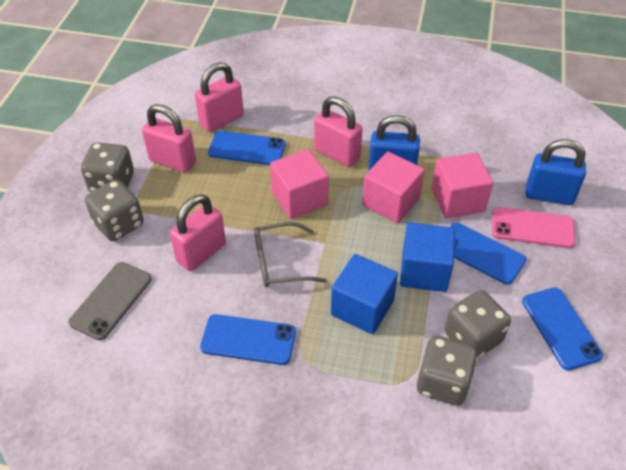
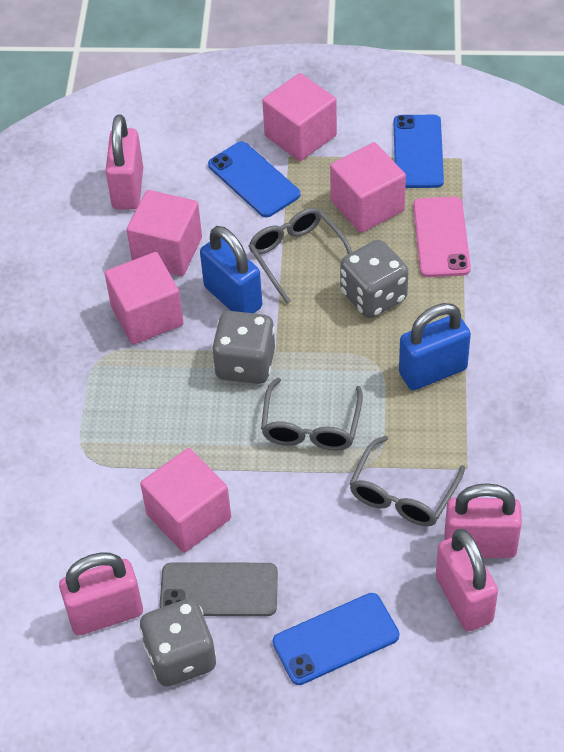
blue cube: 2 -> 0
blue phone: 4 -> 3
grey dice: 4 -> 3
grey glasses: 1 -> 3
pink cube: 3 -> 5

